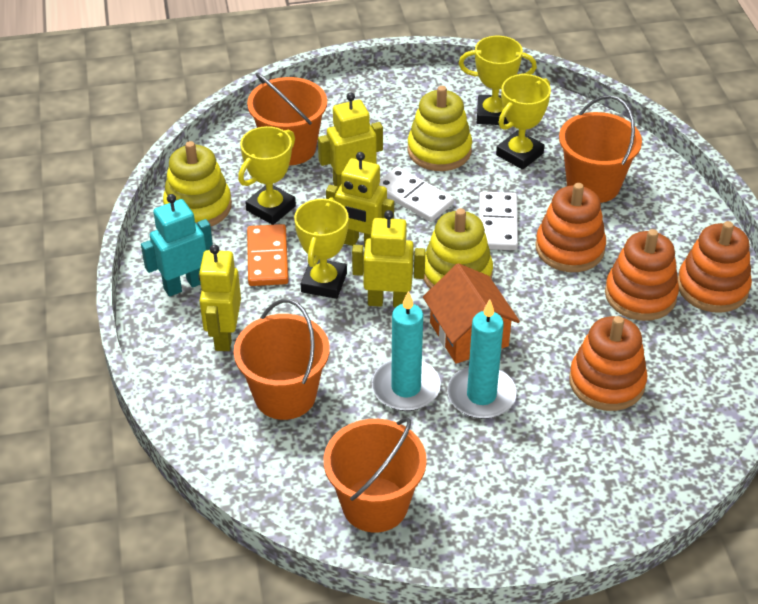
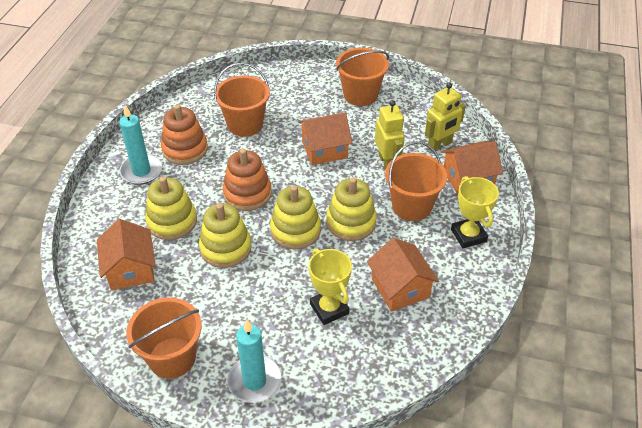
orange domino: 1 -> 0
orange house: 1 -> 4
orange stacking toy: 4 -> 2
turquoise robot: 1 -> 0
white domino: 2 -> 0
yellow robot: 4 -> 2
yellow stacking toy: 3 -> 4
yellow trophy: 4 -> 2

